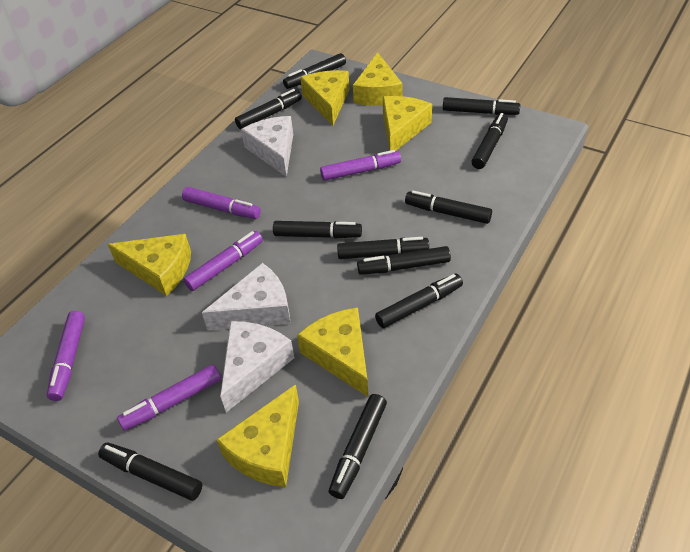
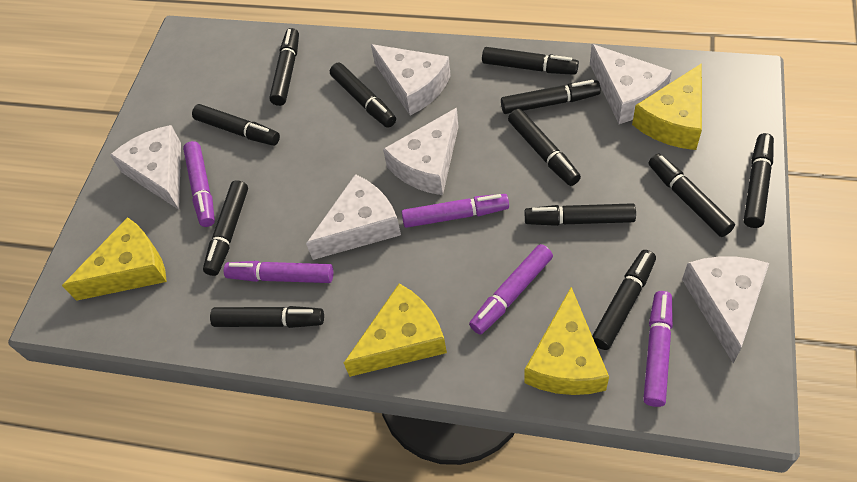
black marker: 11 -> 12
white cheese: 3 -> 6
yellow cheese: 6 -> 4

